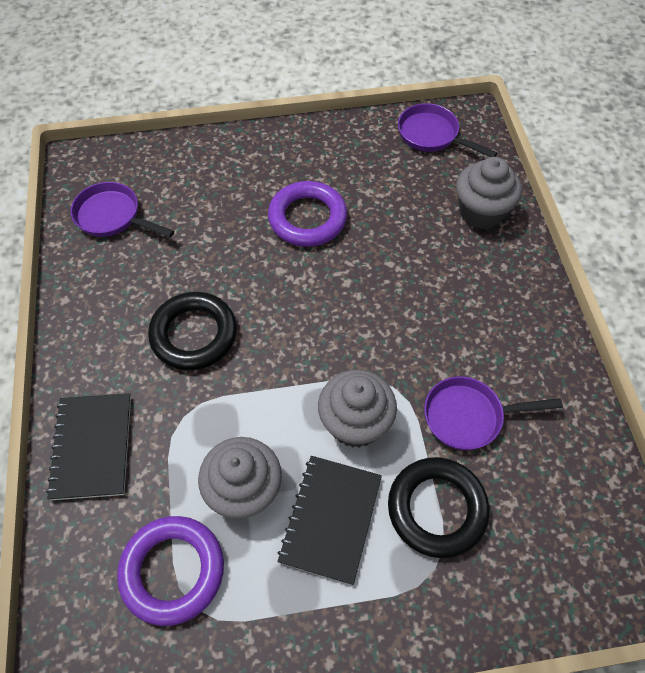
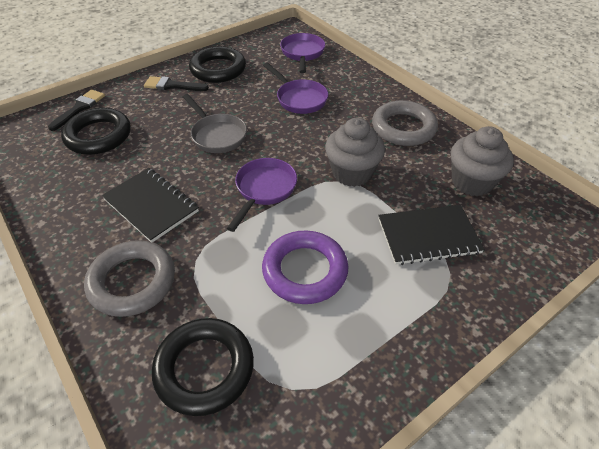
black brush: 0 -> 2
black ring: 2 -> 3
grey cupcake: 3 -> 2
grey pan: 0 -> 1
grey ring: 0 -> 2
purple ring: 2 -> 1

